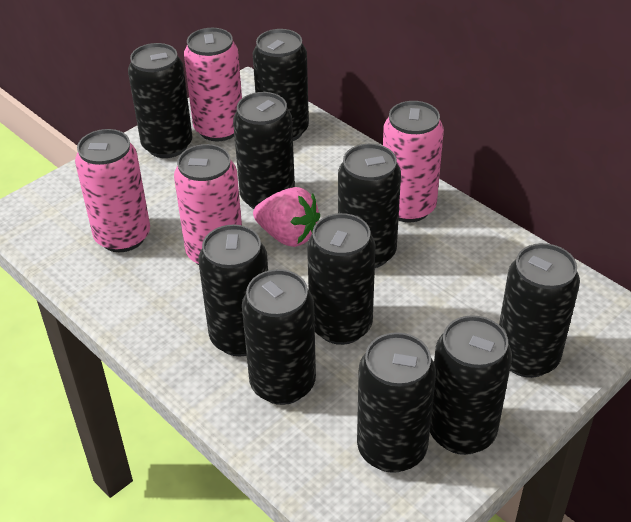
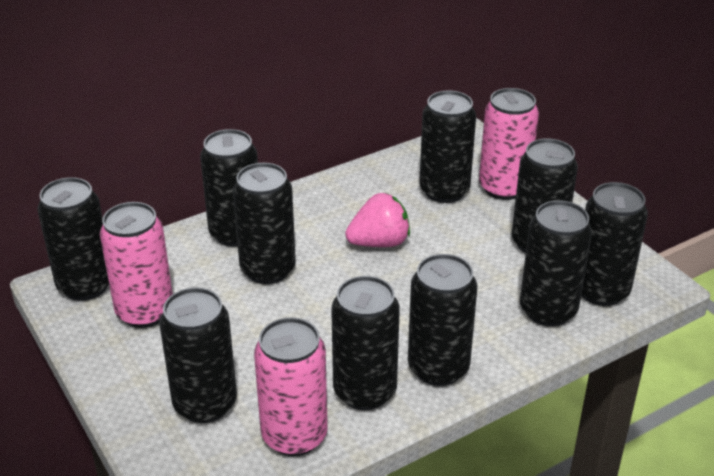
pink can: 4 -> 3

